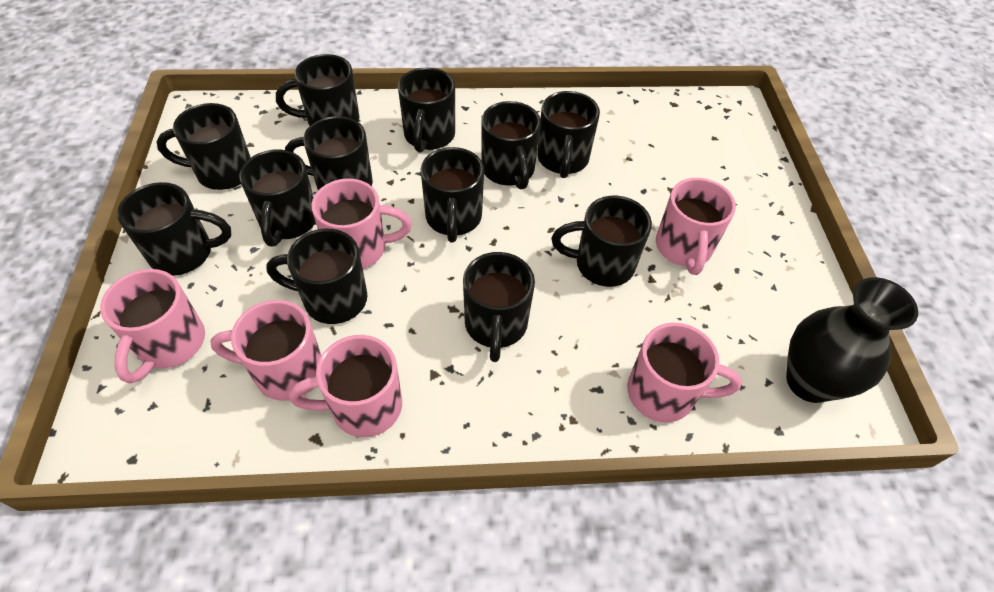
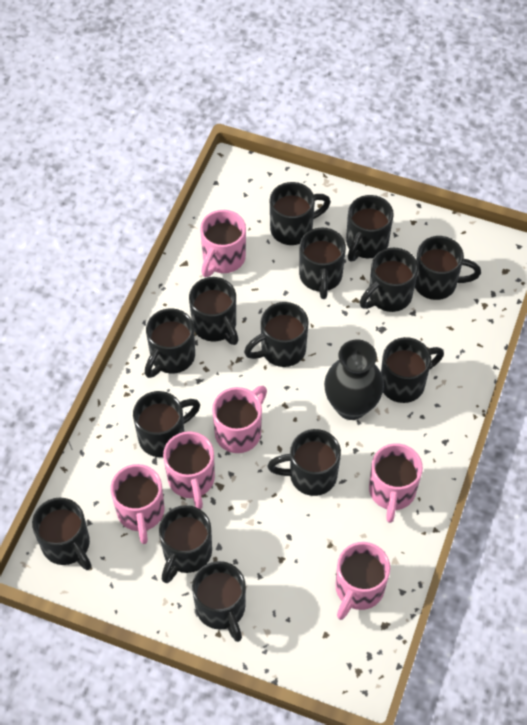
black mug: 12 -> 14

